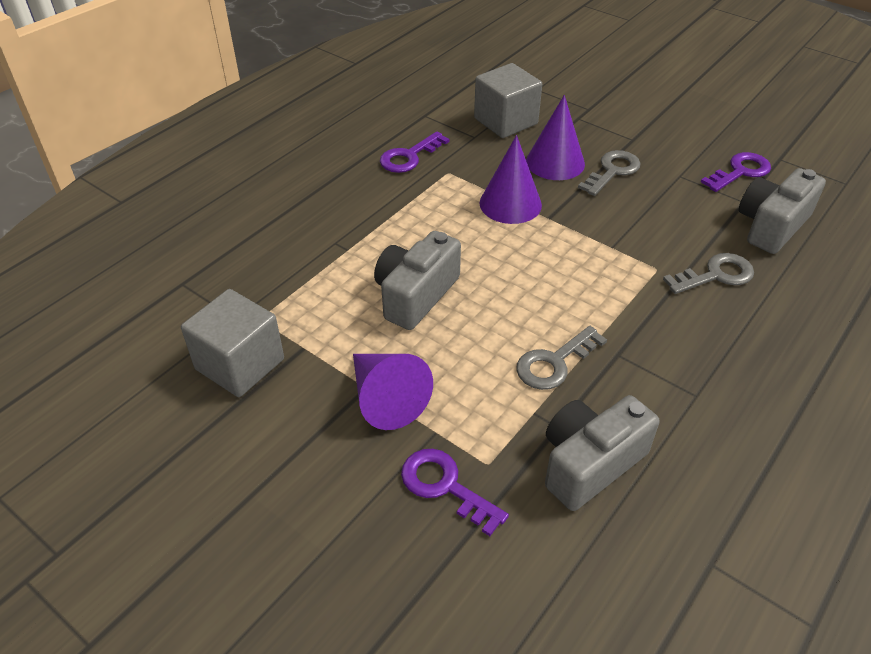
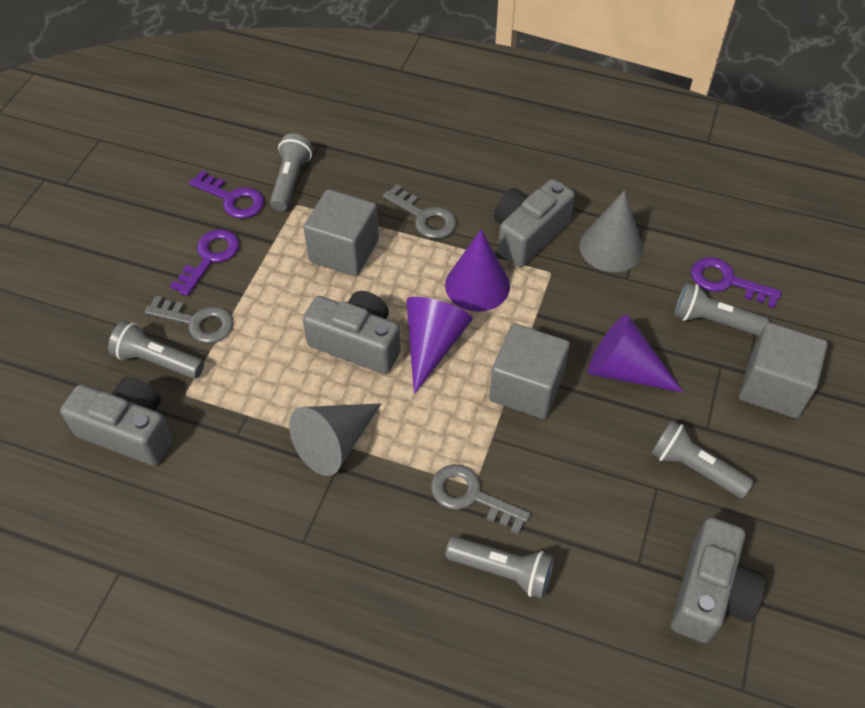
grey camera: 3 -> 4
grey cone: 0 -> 2
grey cube: 2 -> 3
grey flashlight: 0 -> 5

